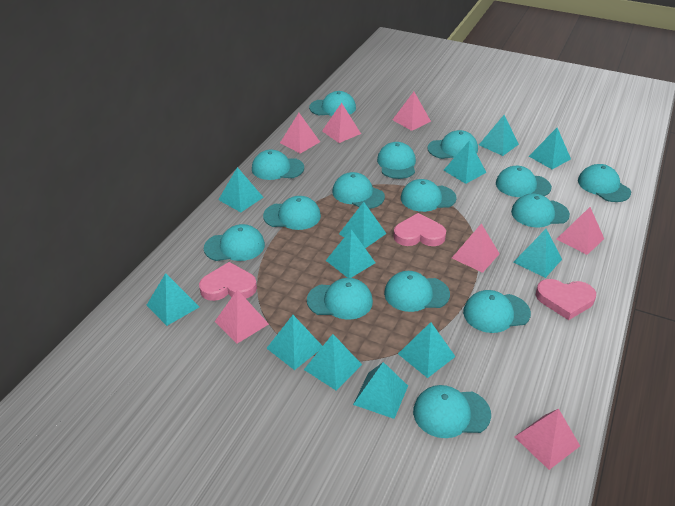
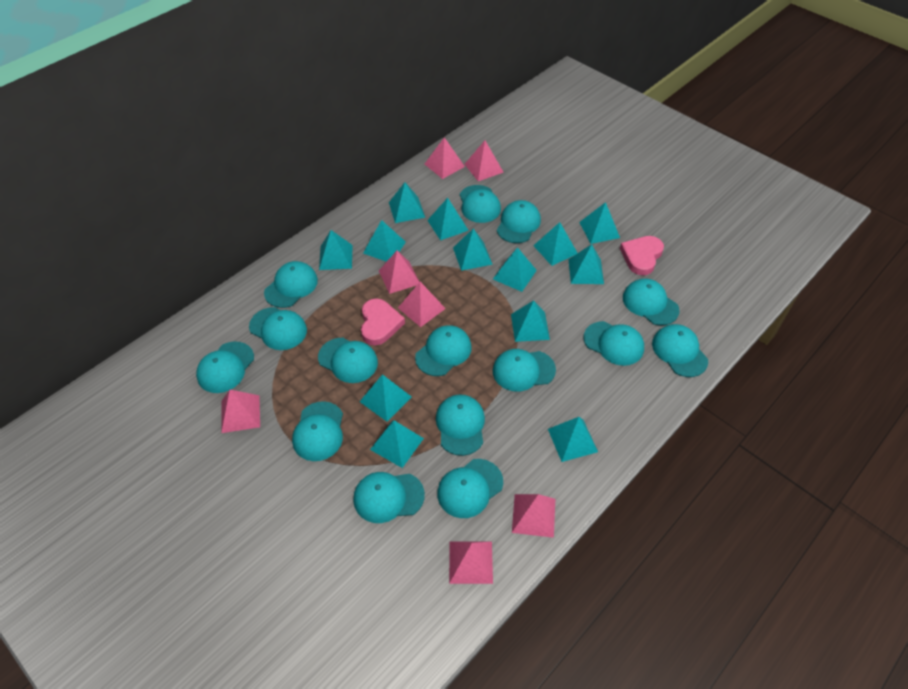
pink heart: 3 -> 2
turquoise pyramid: 12 -> 13

